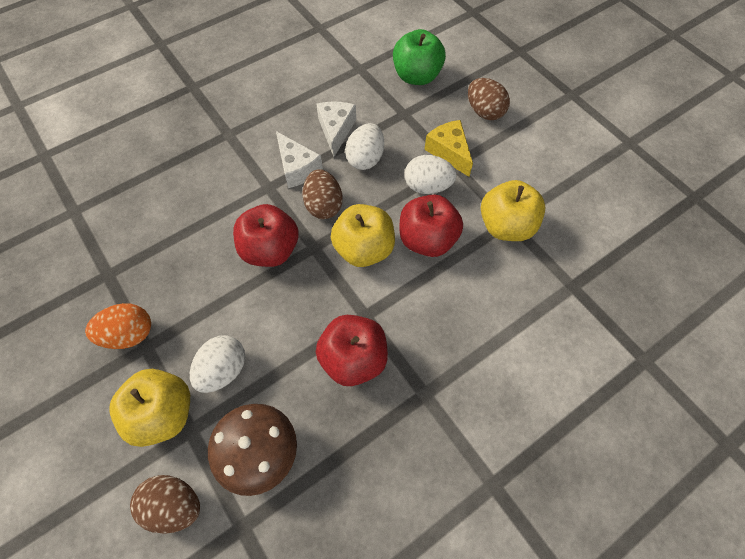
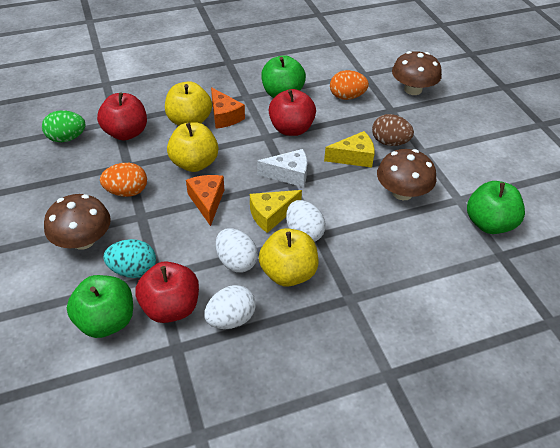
brown egg: 3 -> 1
brown mushroom: 1 -> 3
green apple: 1 -> 3
green egg: 0 -> 1
orange cheese: 0 -> 2
orange egg: 1 -> 2
turquoise egg: 0 -> 1
white cheese: 2 -> 1
yellow cheese: 1 -> 2

